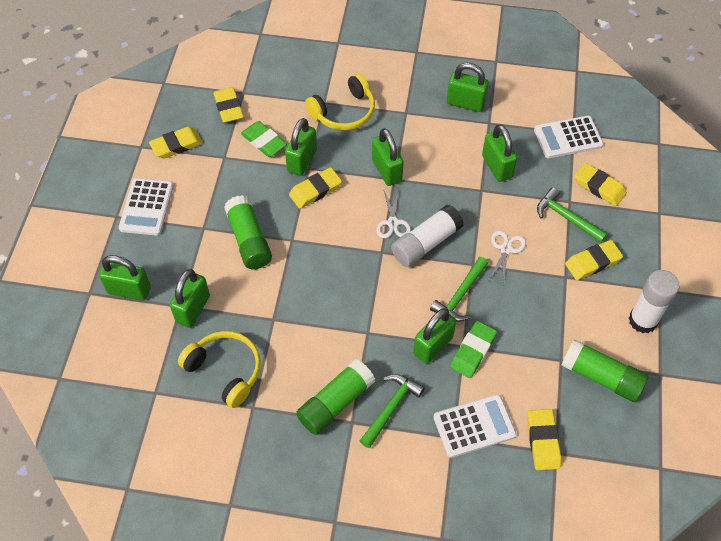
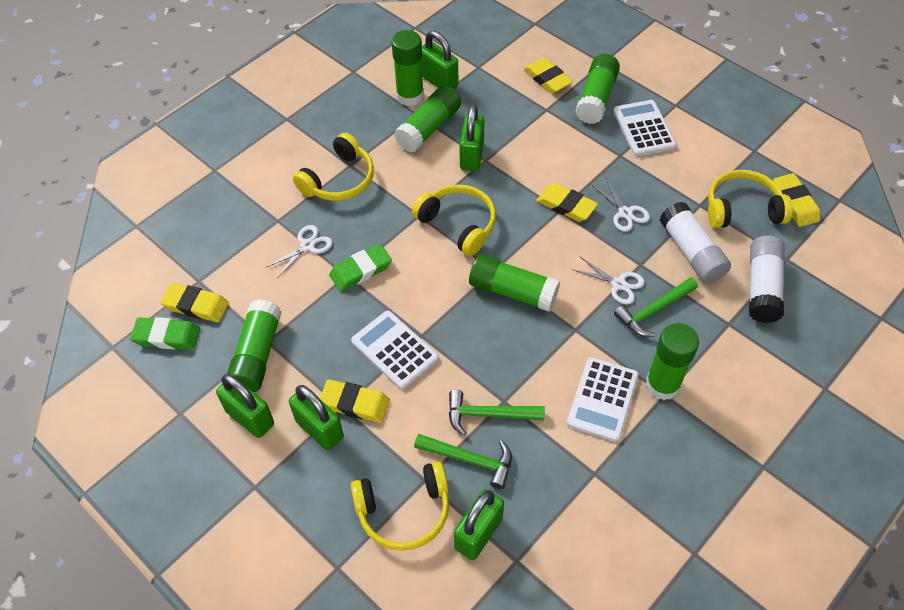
green glue stick: 3 -> 6
green padlock: 7 -> 5
white scissors: 2 -> 3
yellow eraser: 6 -> 5
yellow headphones: 2 -> 4

